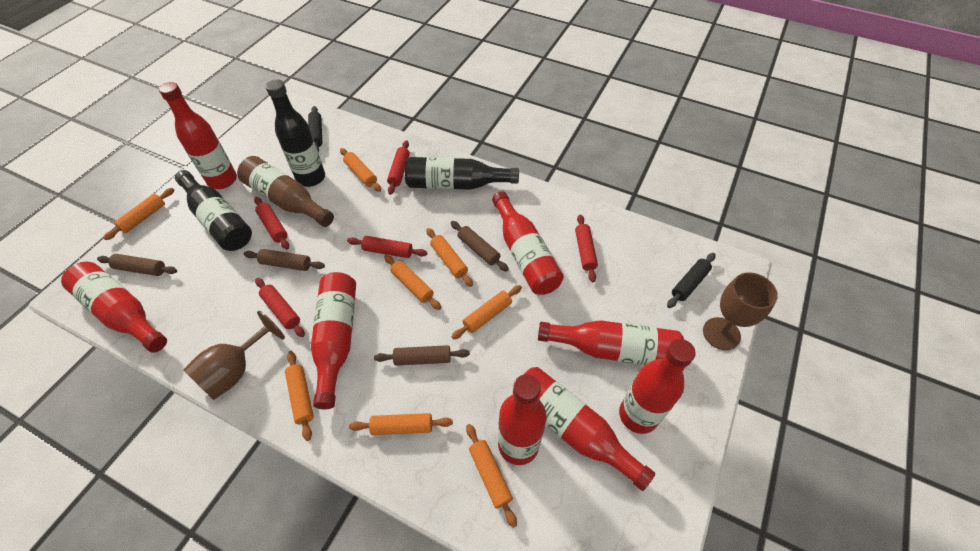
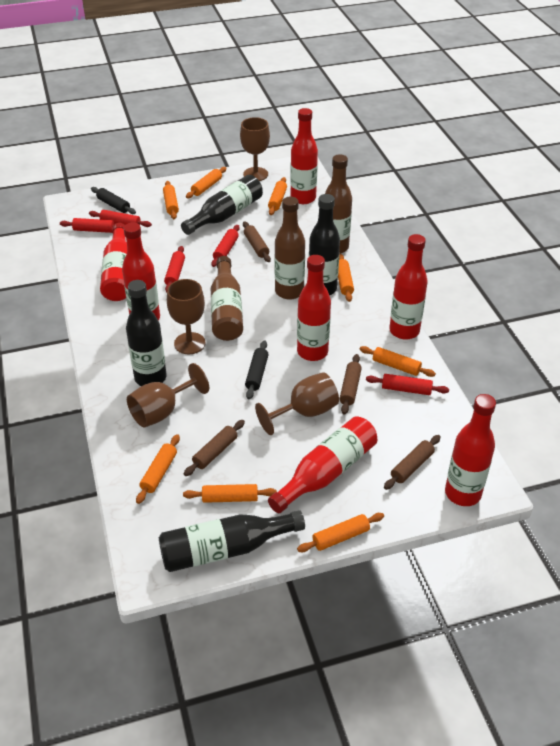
black bottle: 3 -> 4
brown bottle: 1 -> 3
brown goblet: 2 -> 4
red bottle: 8 -> 7

